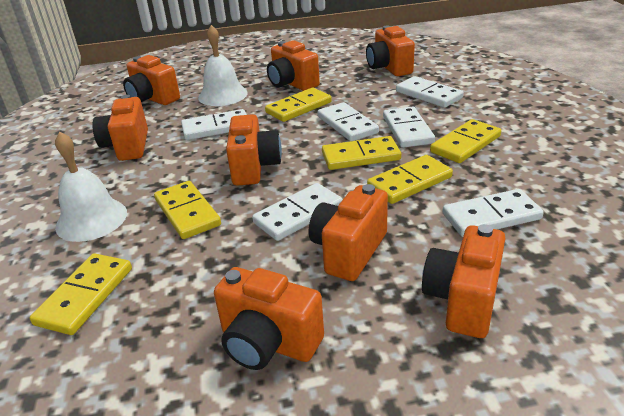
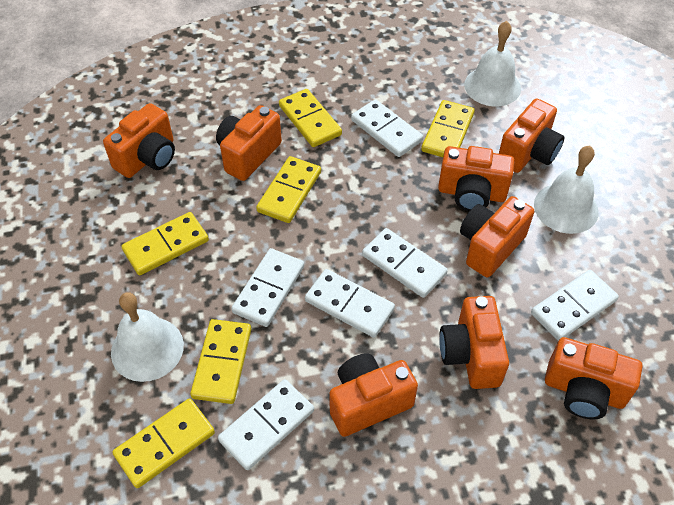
white bell: 2 -> 3

